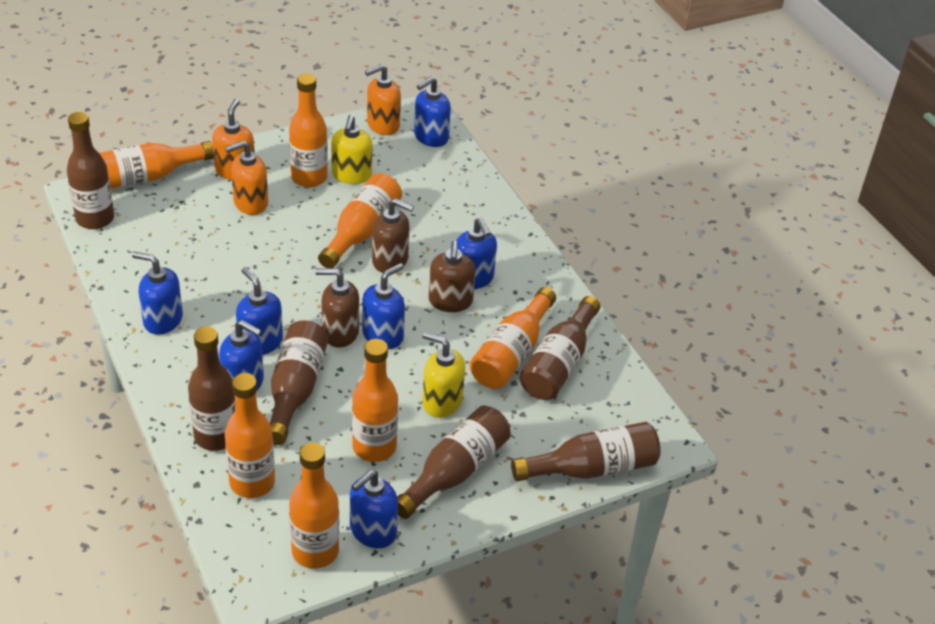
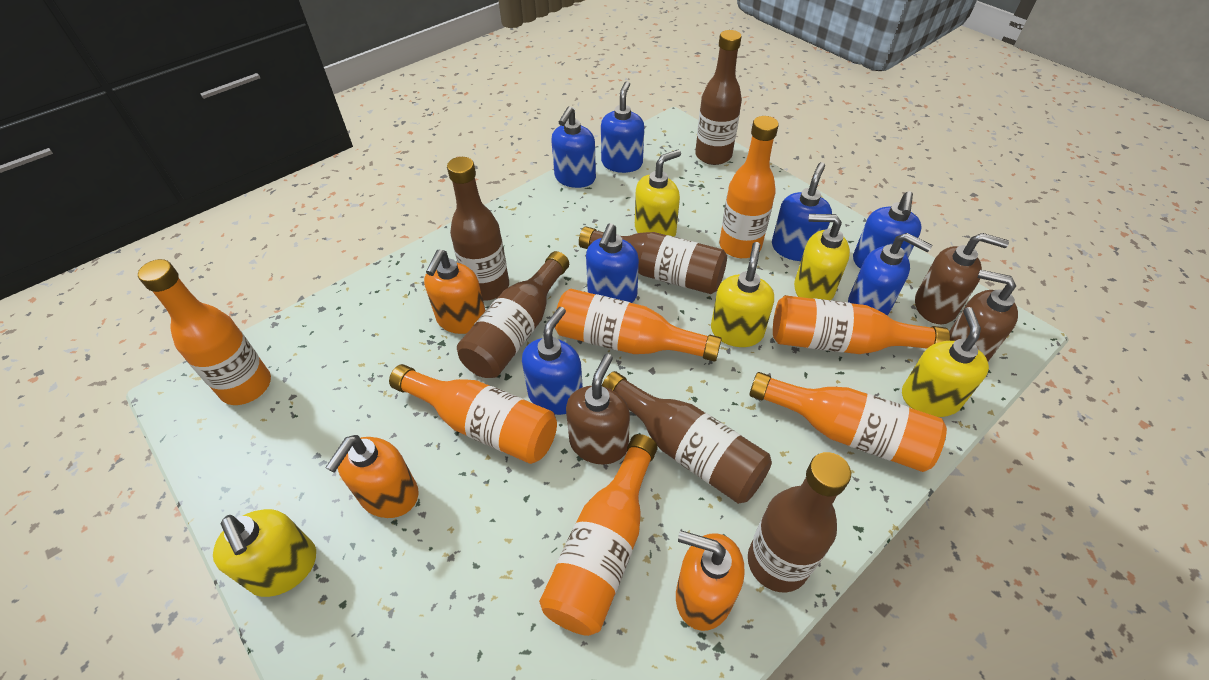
yellow soap dispenser: 2 -> 5

